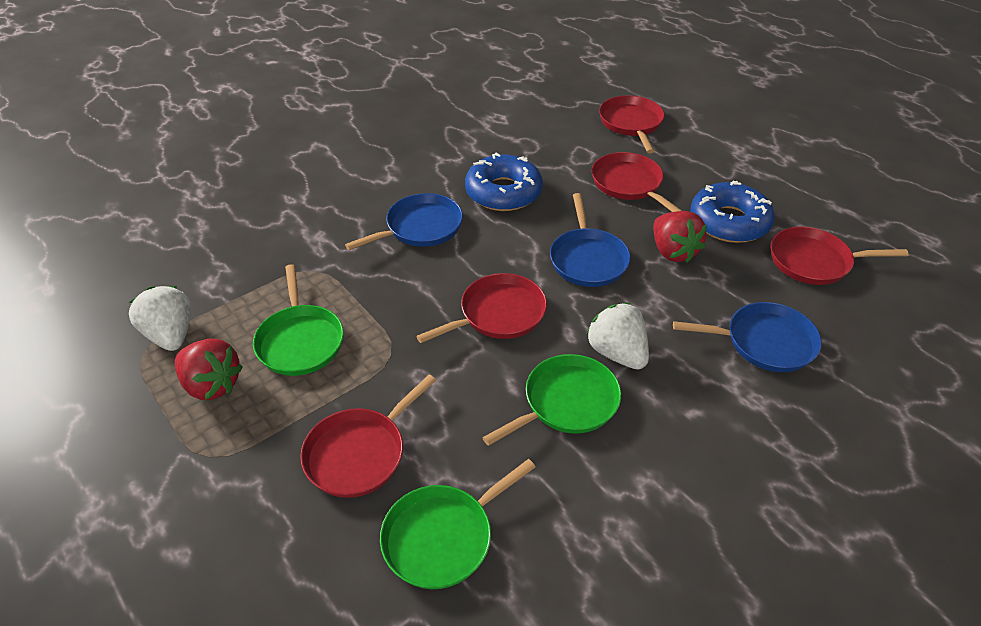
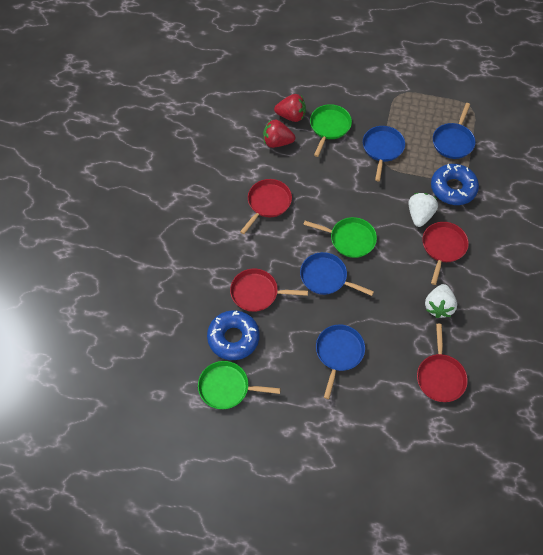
blue pan: 3 -> 4
red pan: 5 -> 4

